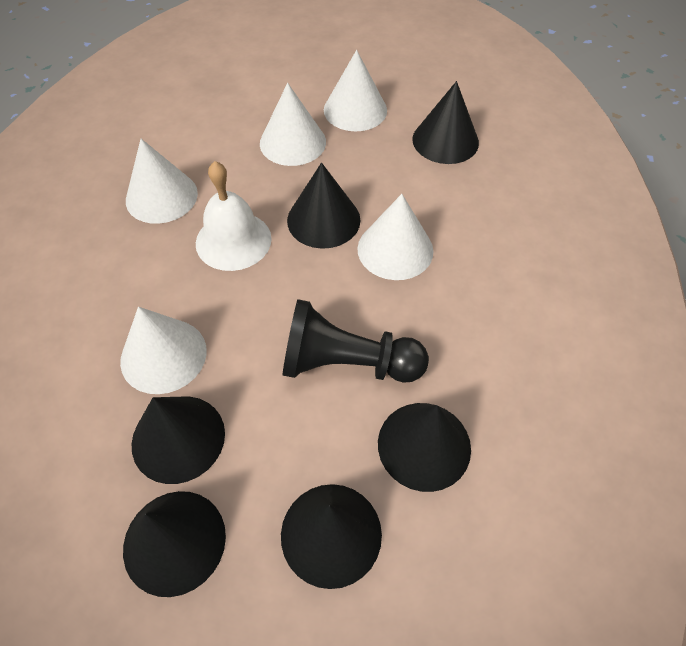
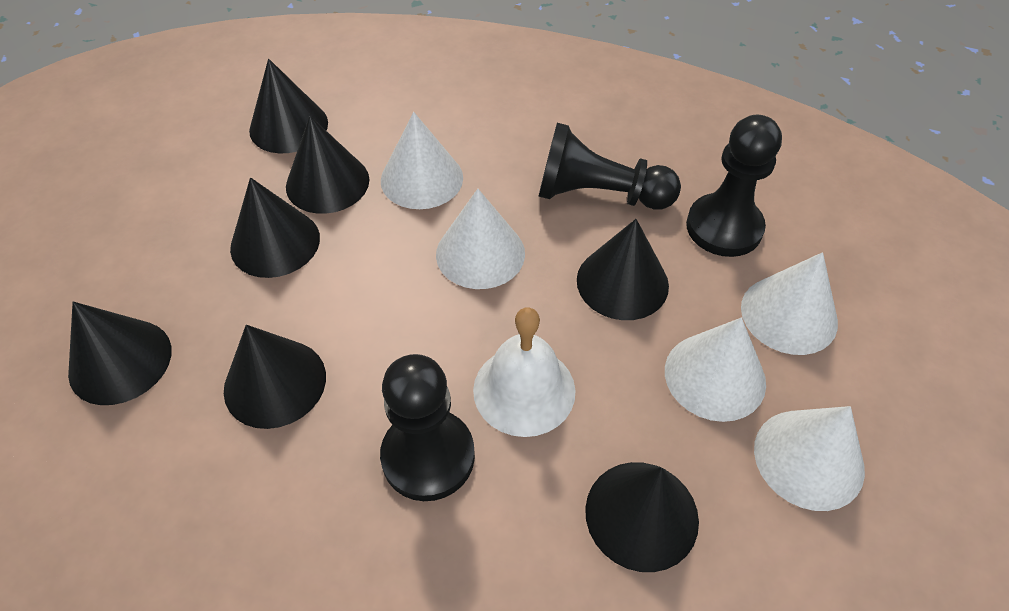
black cone: 6 -> 7
black pawn: 1 -> 3

